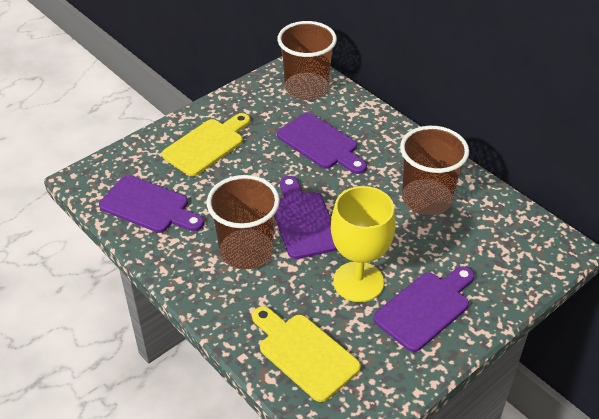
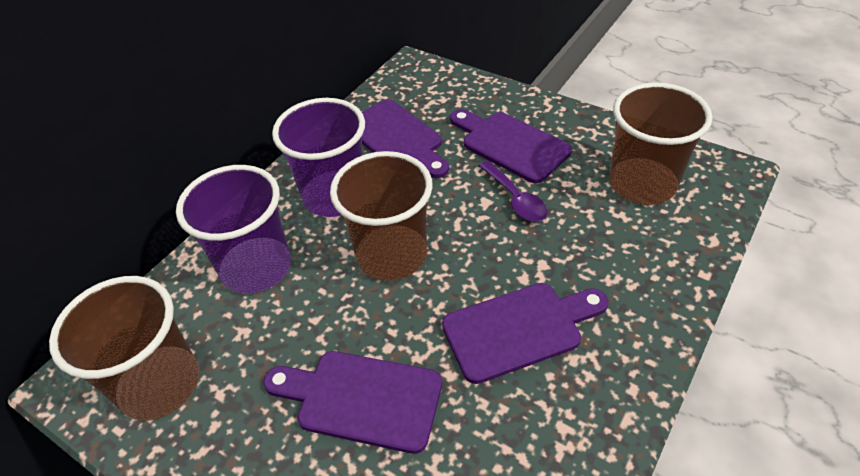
purple cup: 0 -> 2
purple spoon: 0 -> 1
yellow cutting board: 2 -> 0
yellow goblet: 1 -> 0

